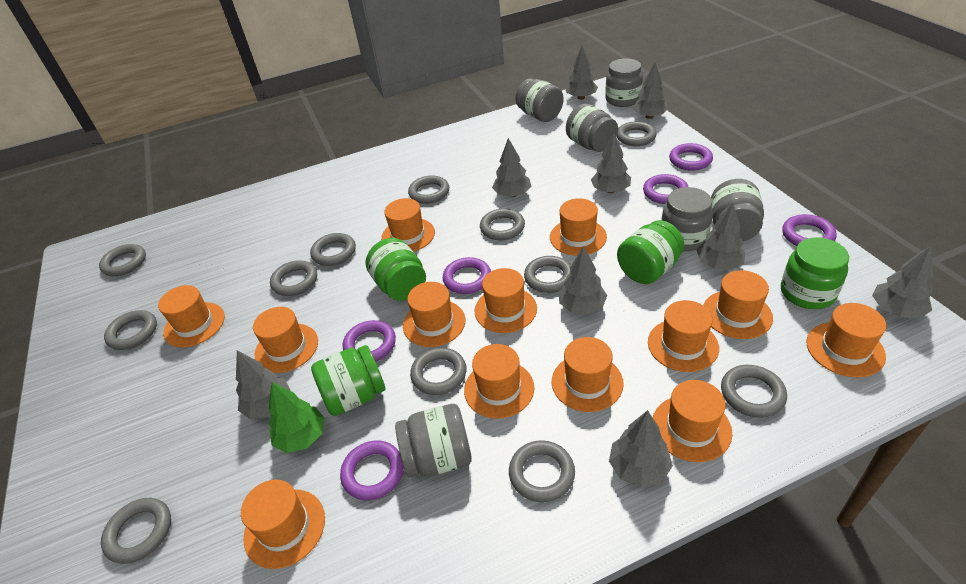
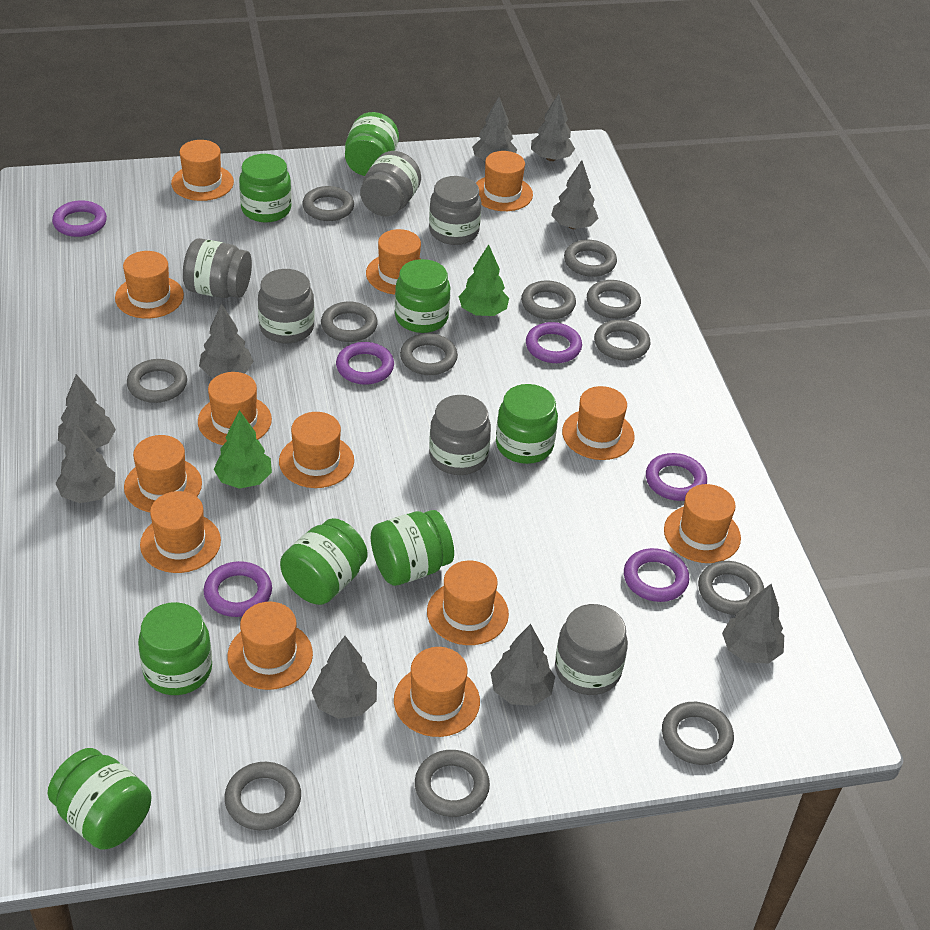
green jar: 4 -> 8
green tree: 1 -> 2

